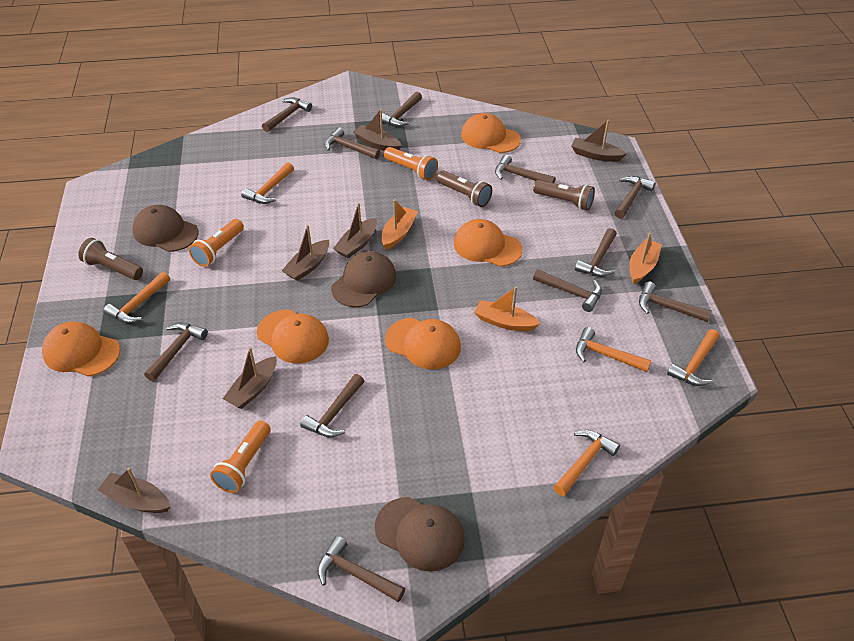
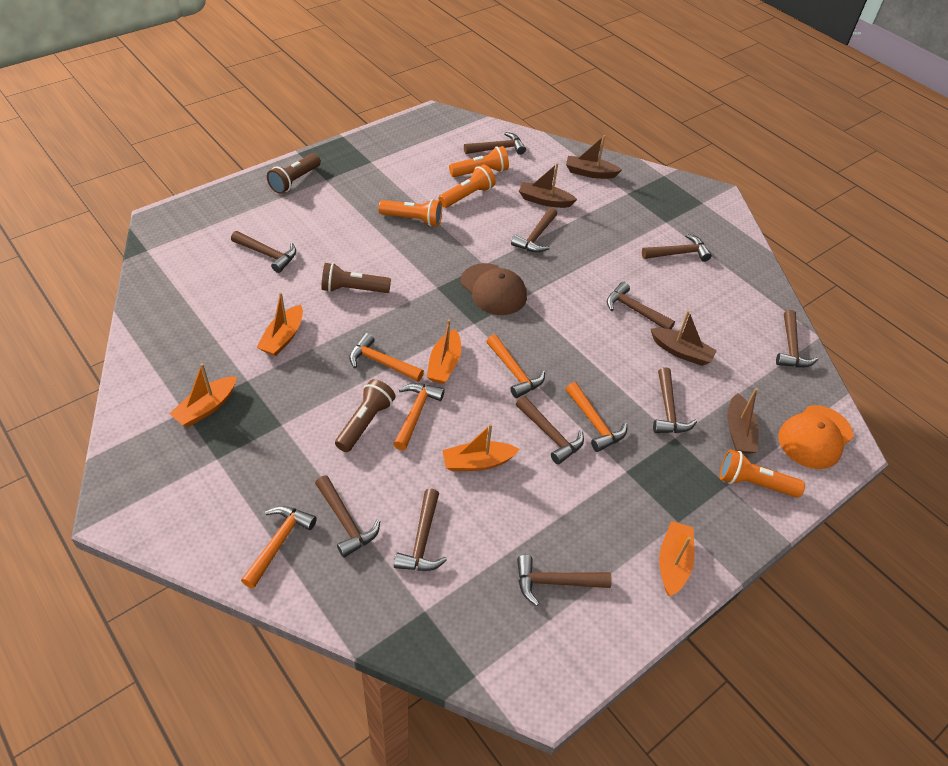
brown boat: 6 -> 4
brown cap: 3 -> 1
orange boat: 3 -> 5
orange cap: 5 -> 1
orange flashlight: 3 -> 4

